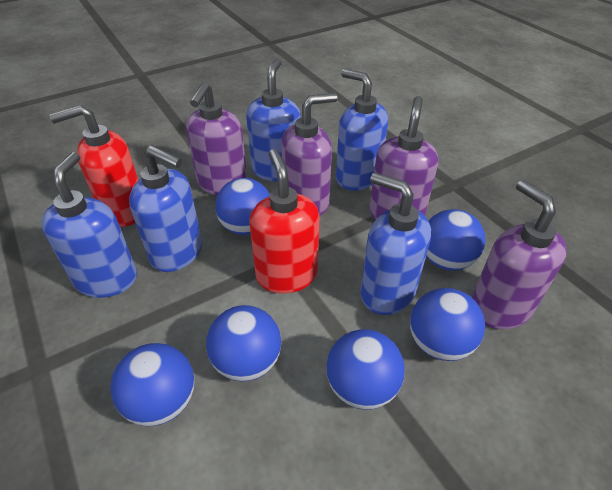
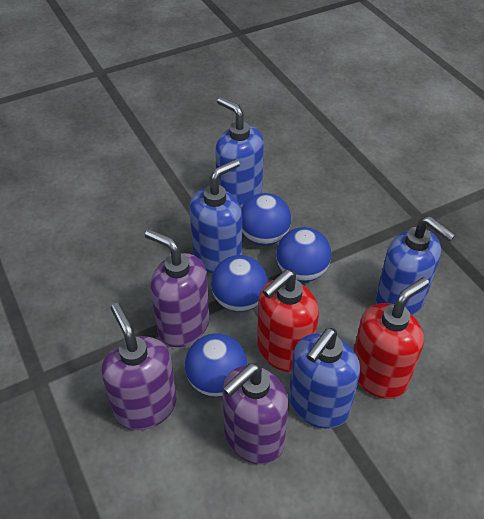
blue ball: 6 -> 4
blue soap dispenser: 5 -> 4
purple soap dispenser: 4 -> 3

